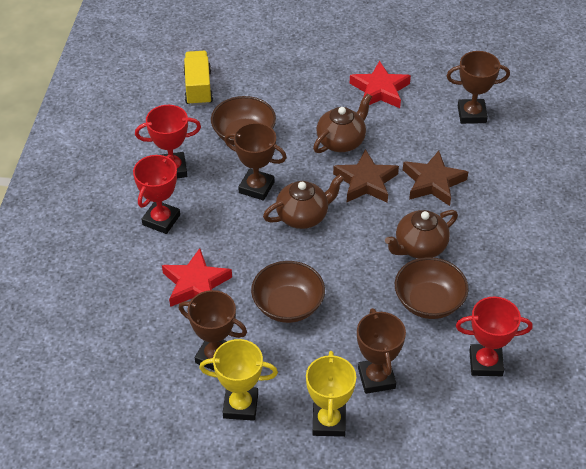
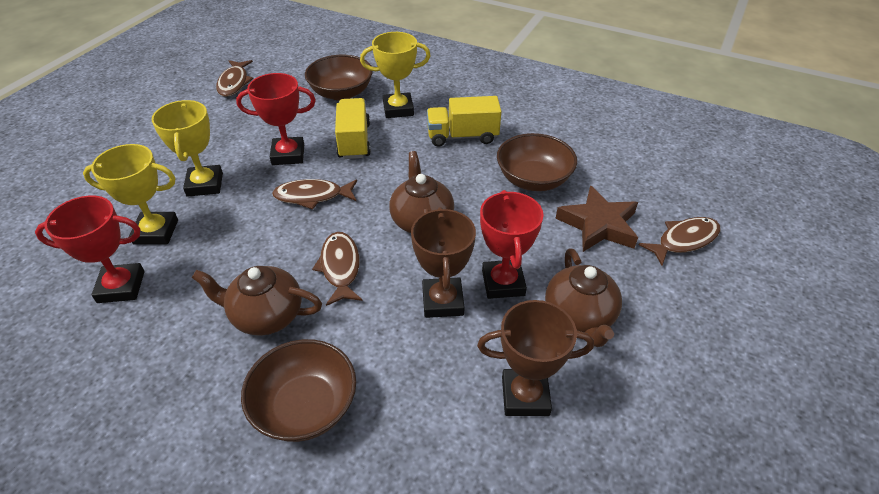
brown fish: 0 -> 4
brown star: 2 -> 1
brown trophy: 4 -> 2
red star: 2 -> 0
yellow trophy: 2 -> 3
yellow truck: 1 -> 2

